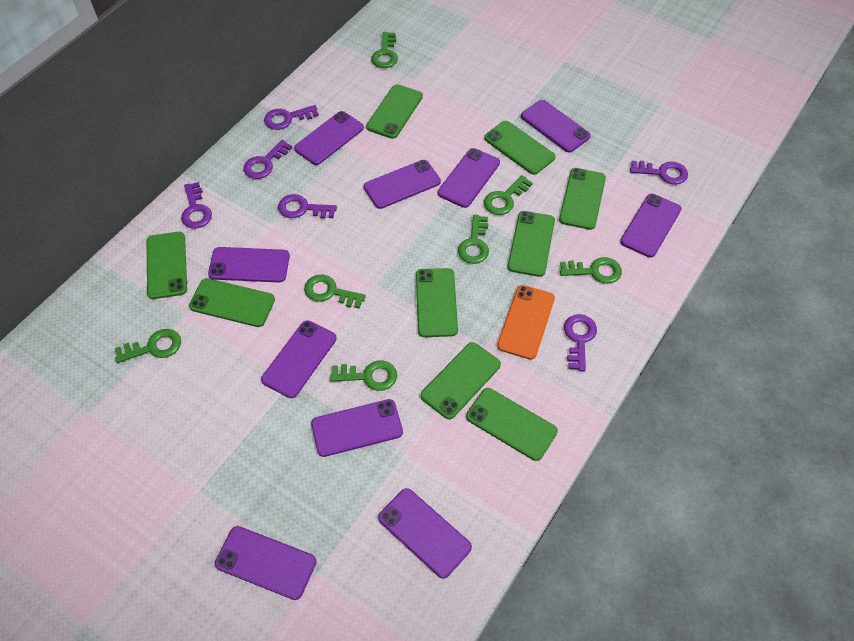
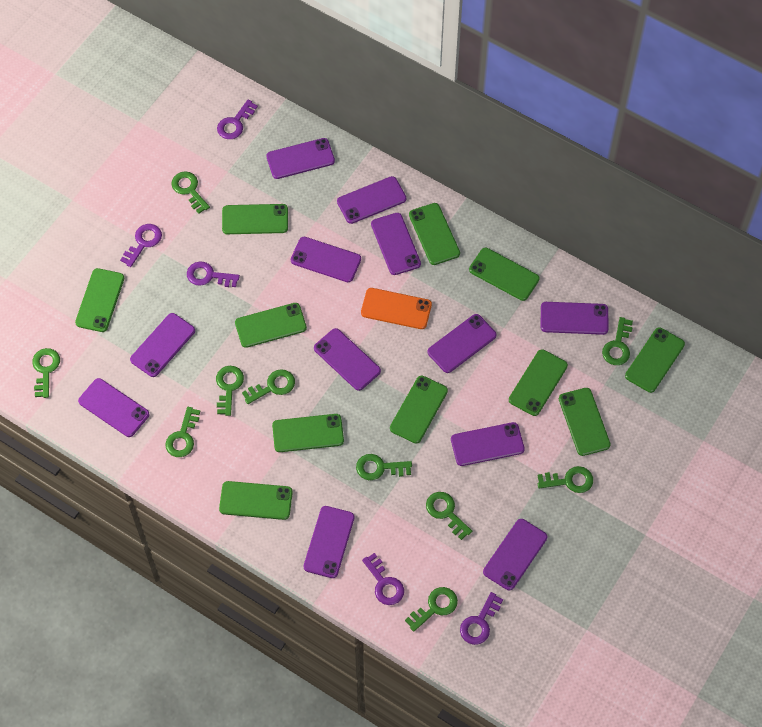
green key: 7 -> 10
green phone: 9 -> 11
purple key: 6 -> 5
purple phone: 10 -> 12

